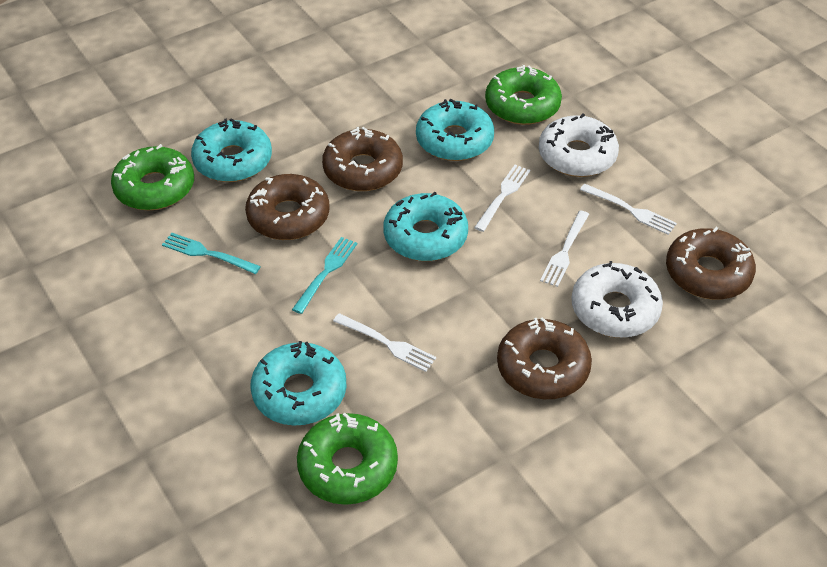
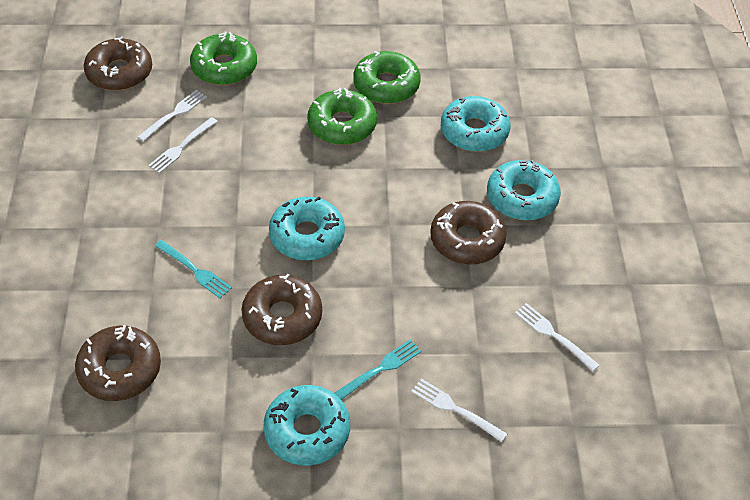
white donut: 2 -> 0

